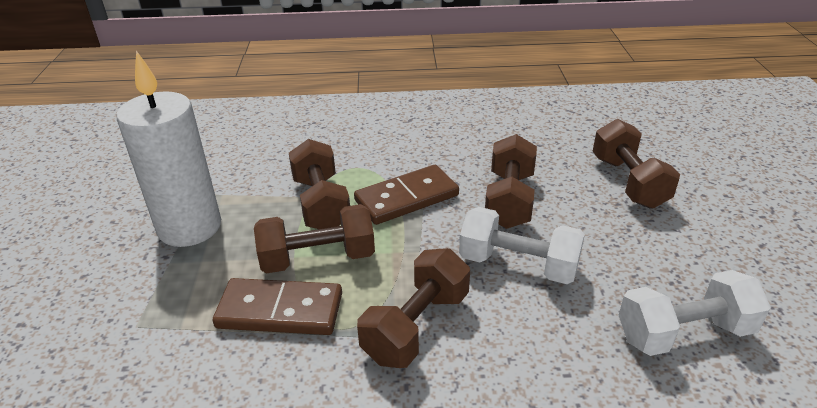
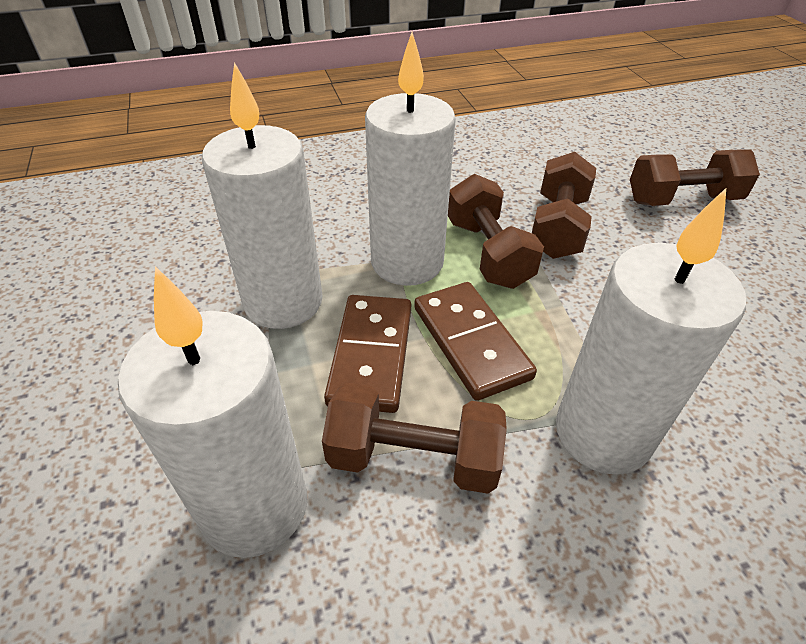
brown dumbbell: 5 -> 4
white candle: 1 -> 4
white dumbbell: 2 -> 0

